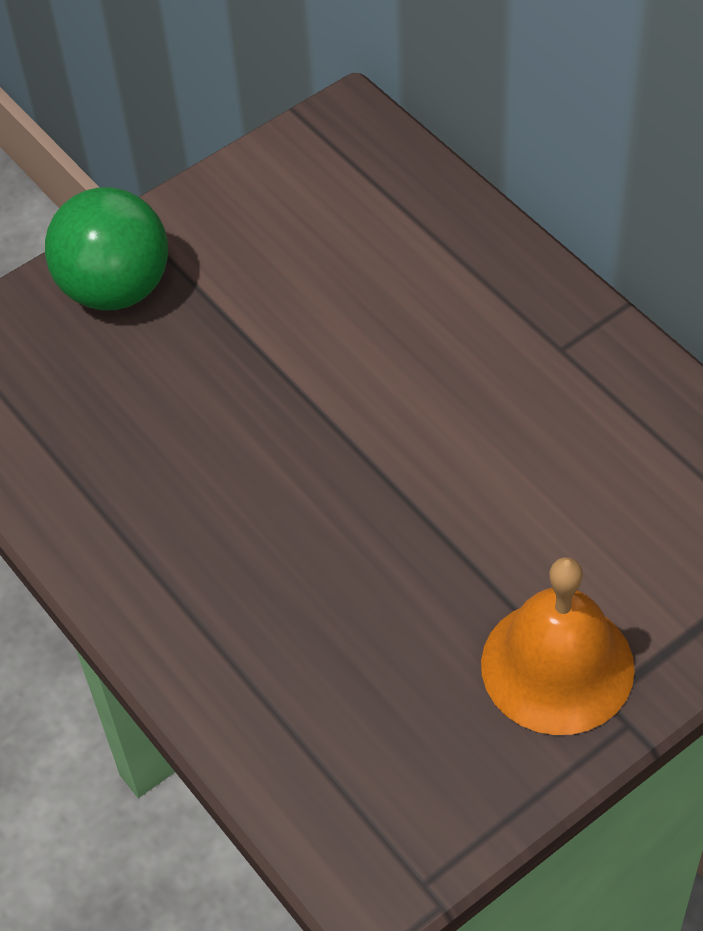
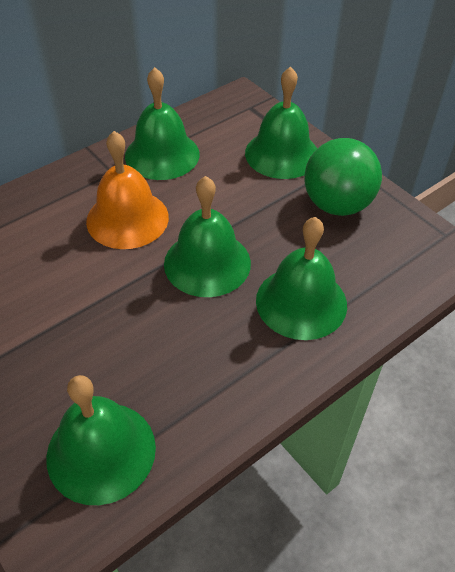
green bell: 0 -> 5

